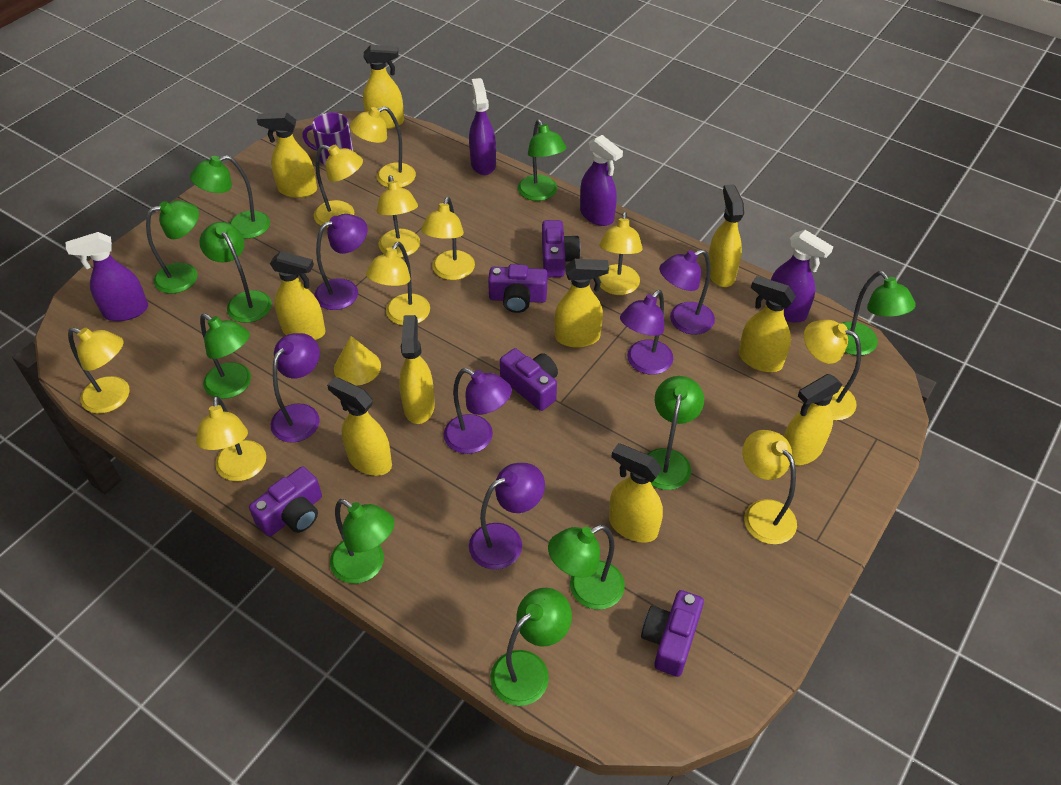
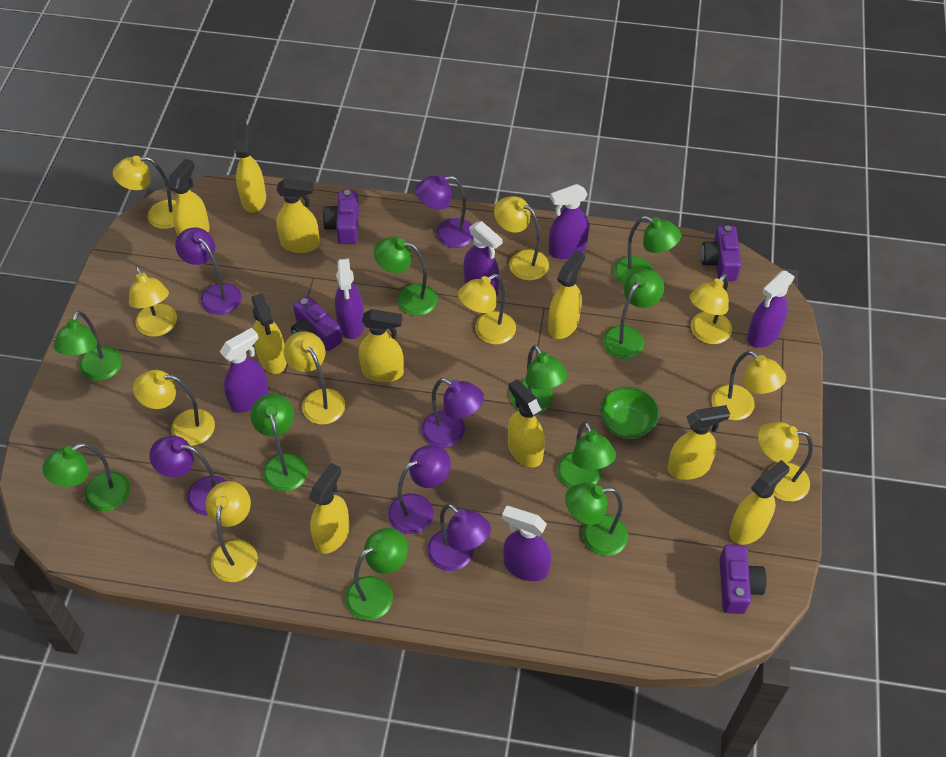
green bowl: 0 -> 1
purple camera: 5 -> 4
purple mug: 1 -> 0
purple spray bottle: 4 -> 6
yellow cone: 1 -> 0

